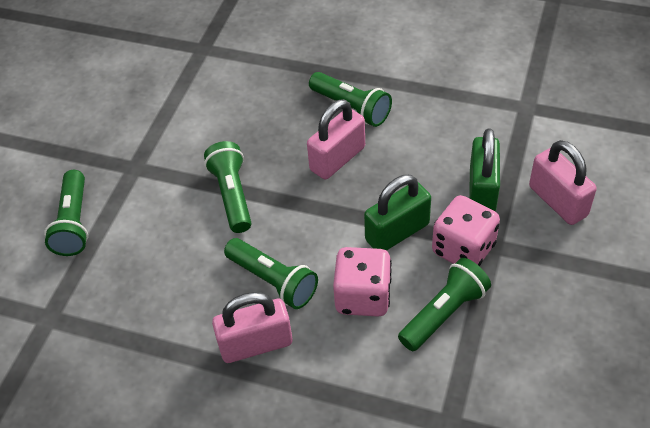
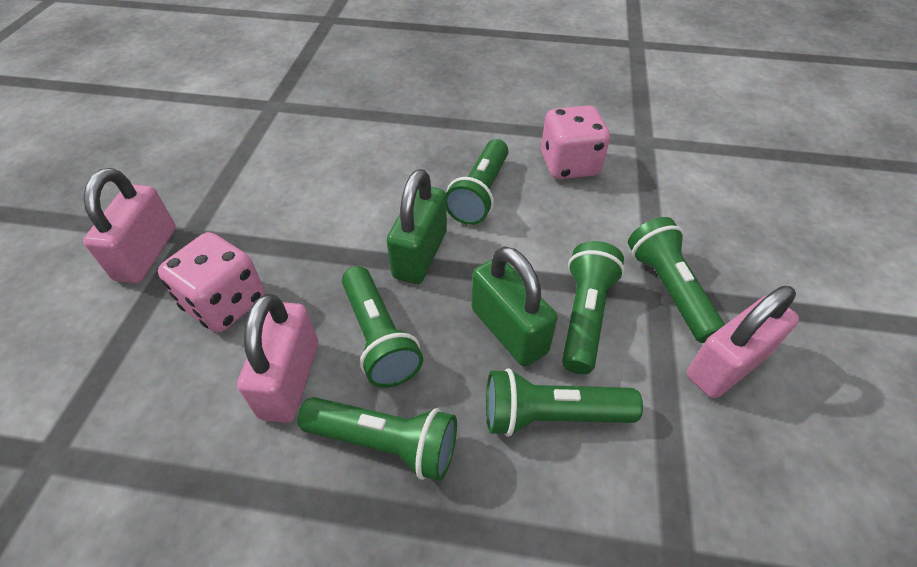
green flashlight: 5 -> 6

